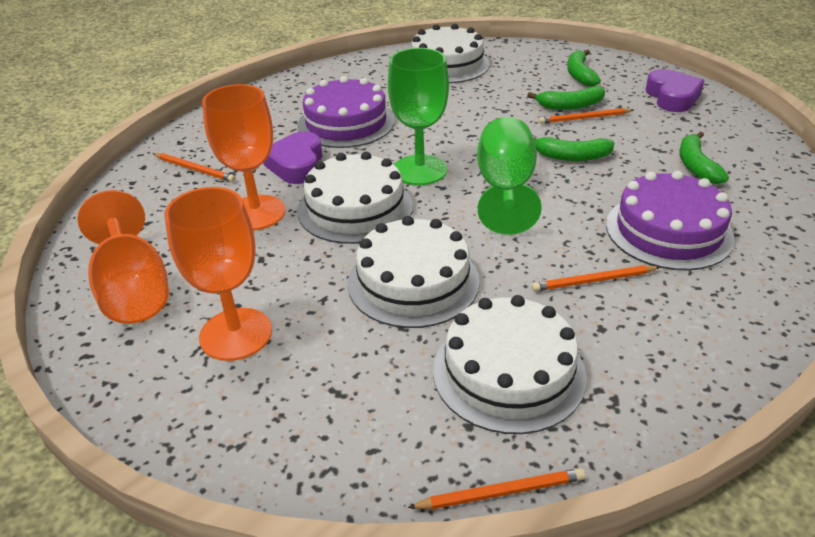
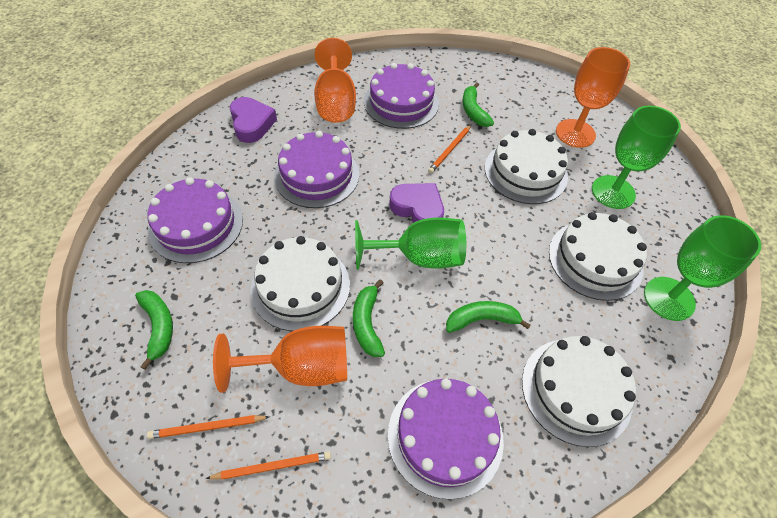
green goblet: 2 -> 3
orange pencil: 4 -> 3
purple cake: 2 -> 4

